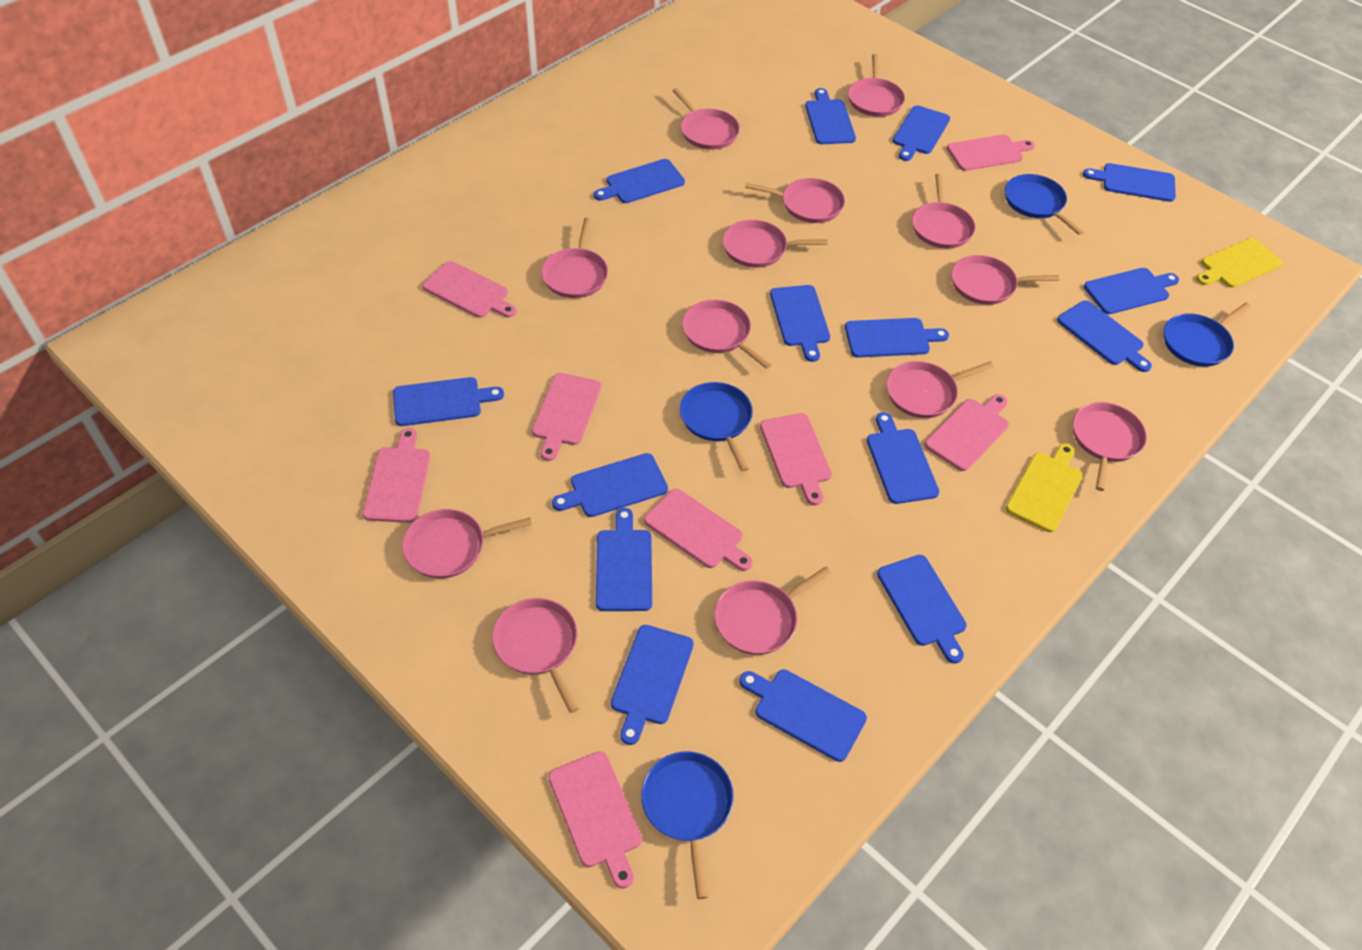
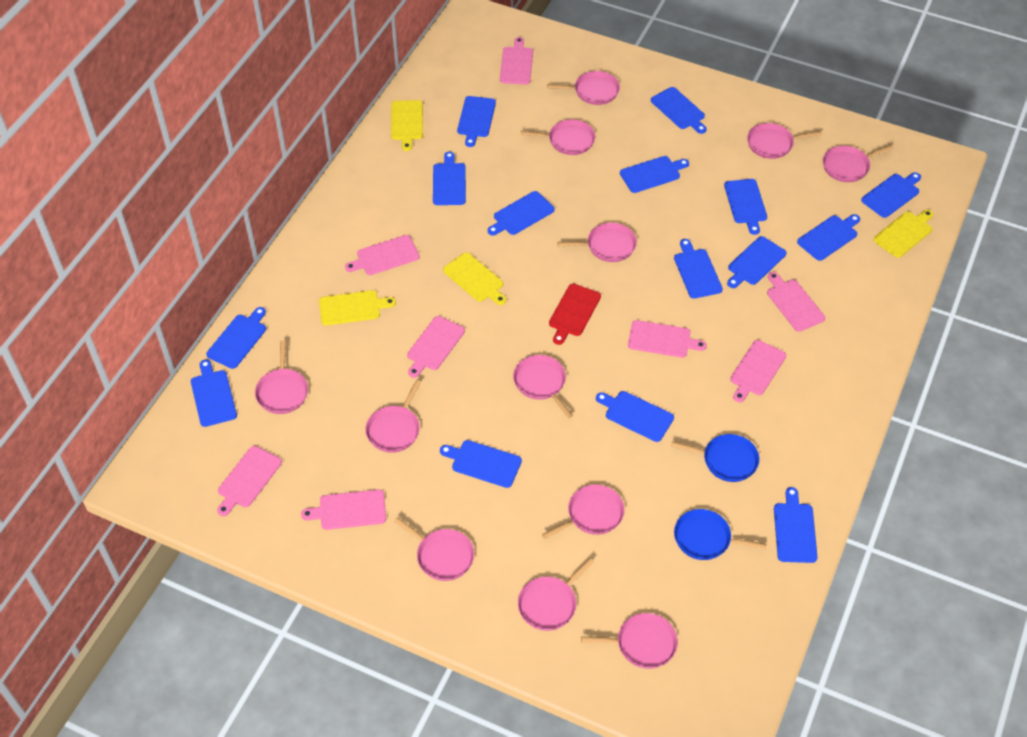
blue pan: 4 -> 2
pink pan: 13 -> 12
red cutting board: 0 -> 1
yellow cutting board: 2 -> 4

